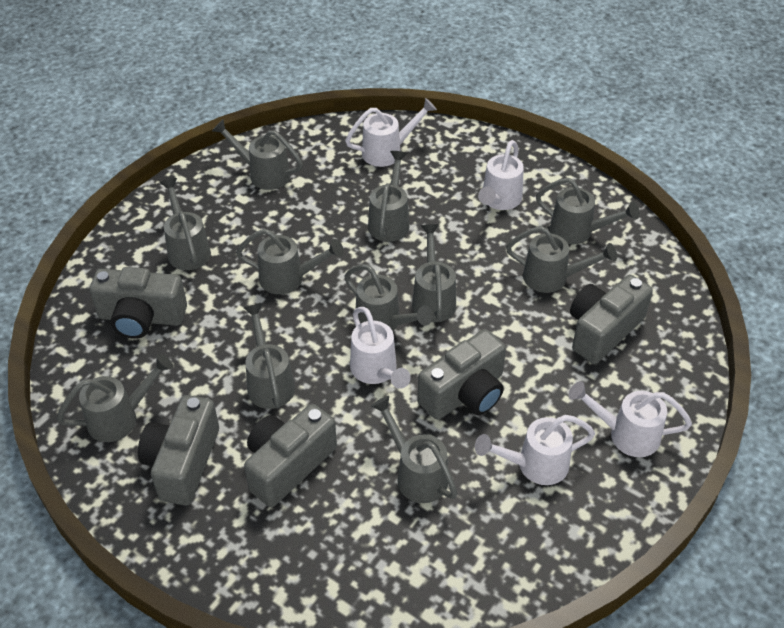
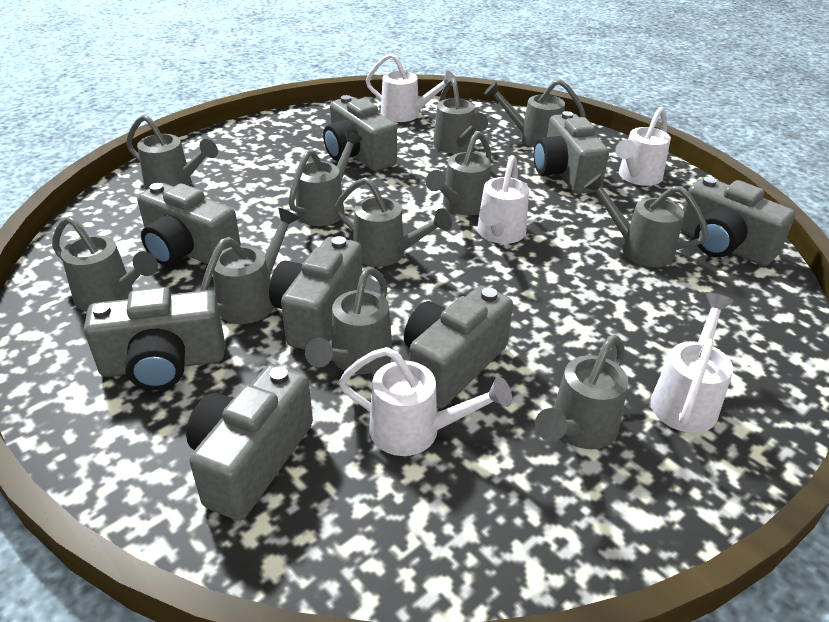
grey camera: 5 -> 8

